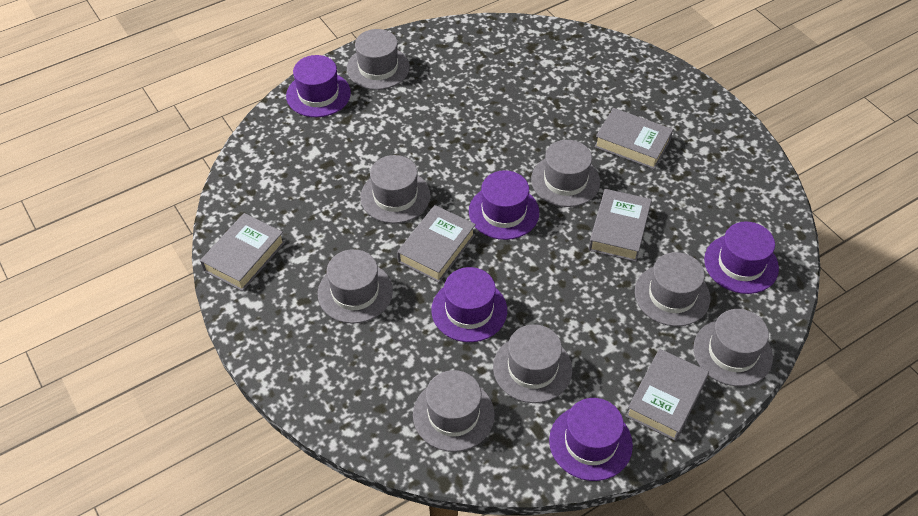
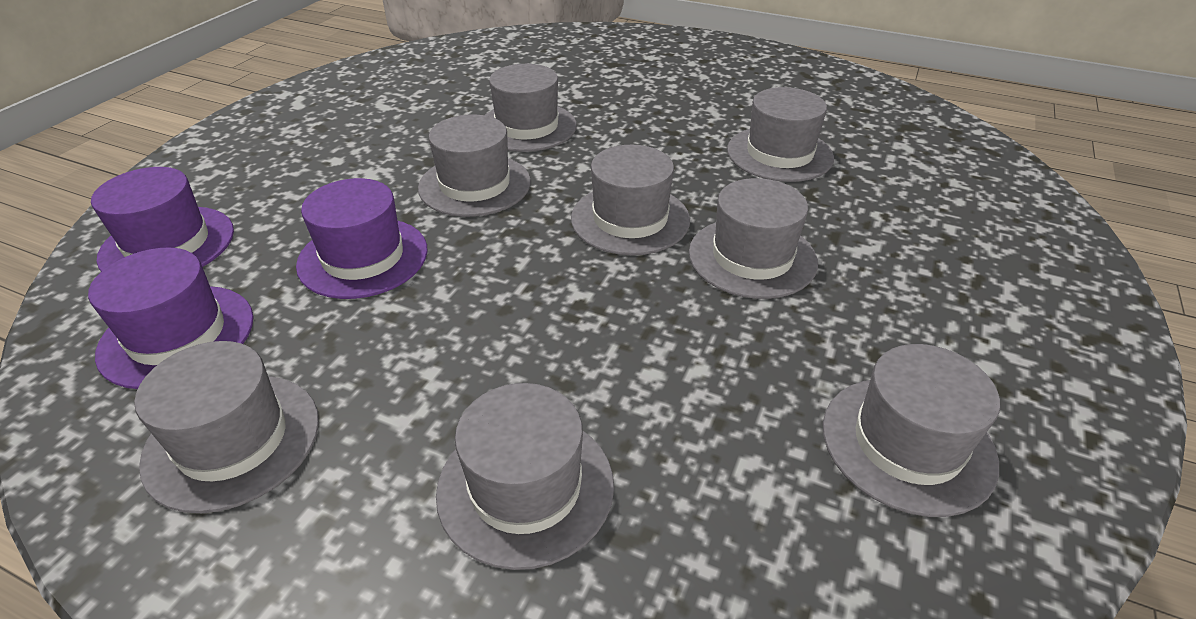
grey book: 5 -> 0
purple hat: 5 -> 3

